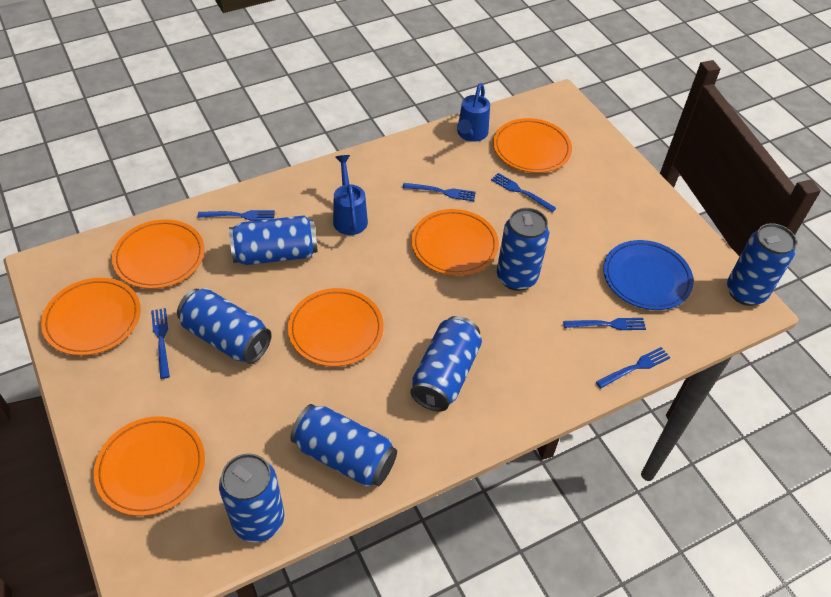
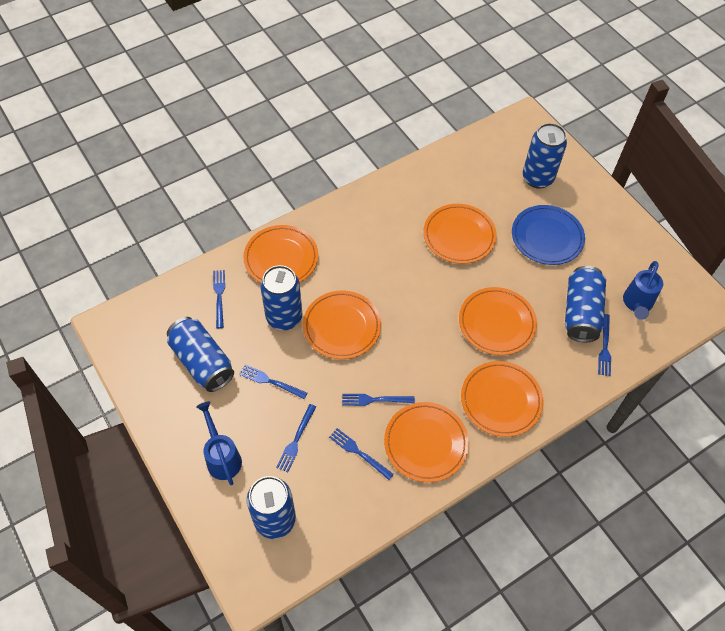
blue can: 7 -> 5

